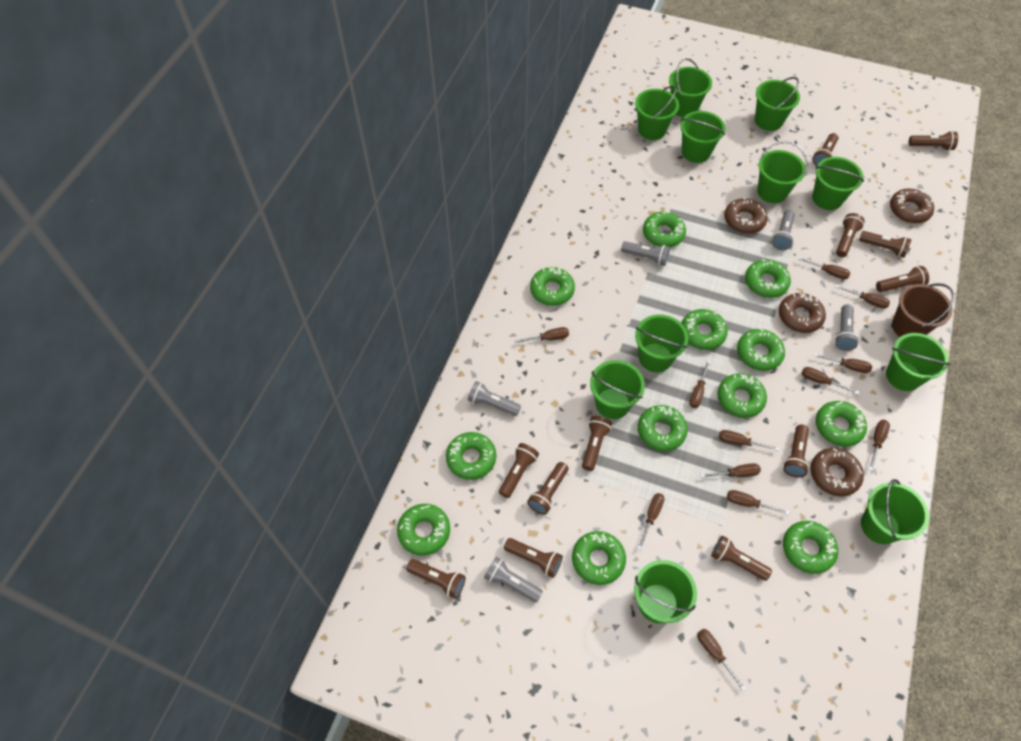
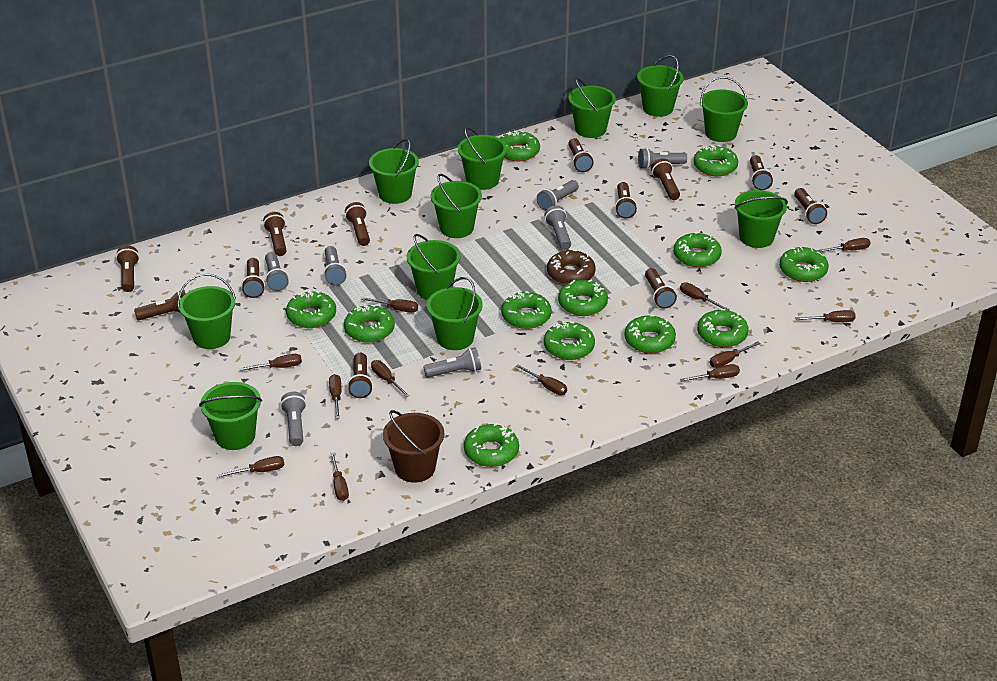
brown donut: 4 -> 1
grey flashlight: 5 -> 7

